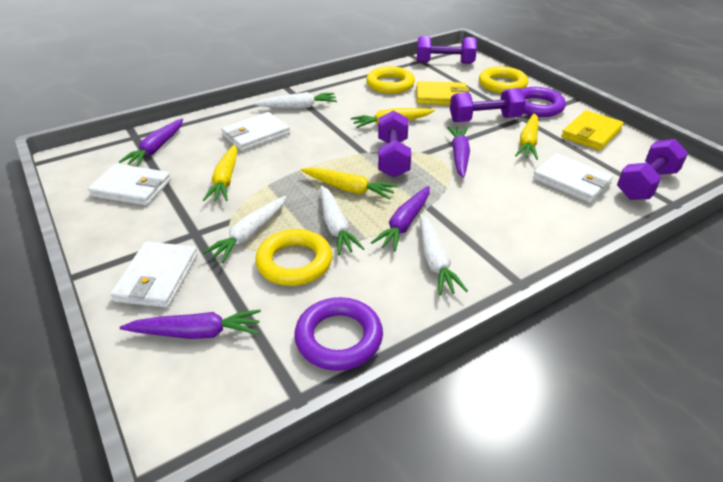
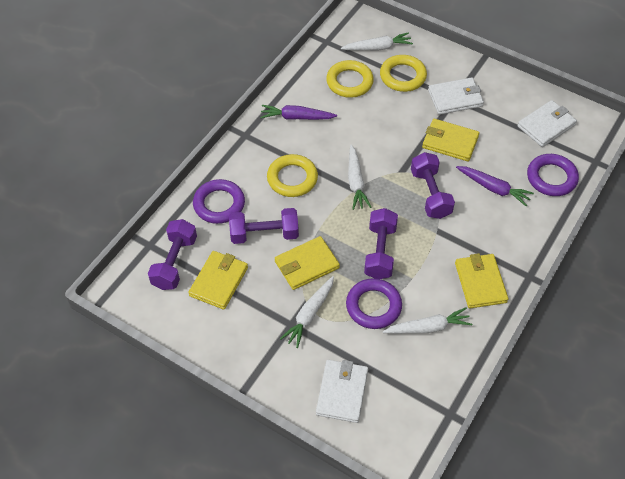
purple carrot: 4 -> 2
purple ring: 2 -> 3
white wallet: 4 -> 3
yellow carrot: 4 -> 0
yellow wallet: 2 -> 4

